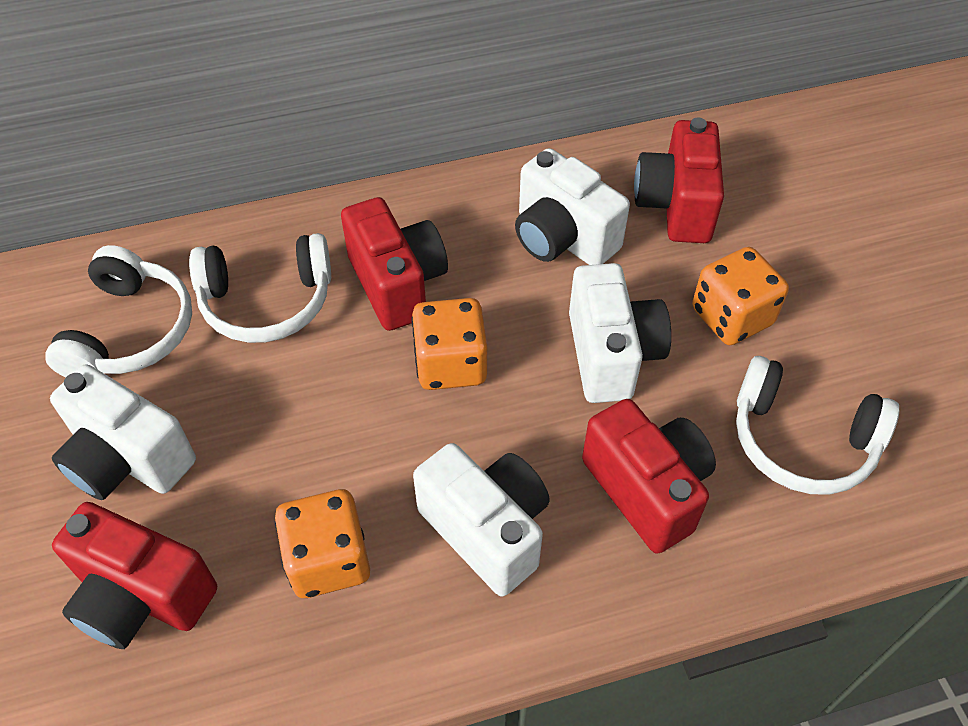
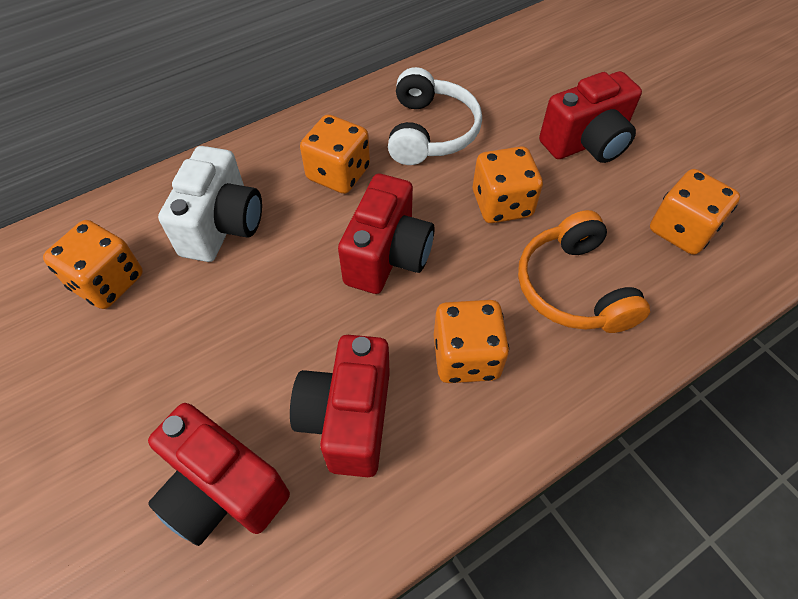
orange dice: 3 -> 5
orange headphones: 0 -> 1
white camera: 4 -> 1
white headphones: 3 -> 1

